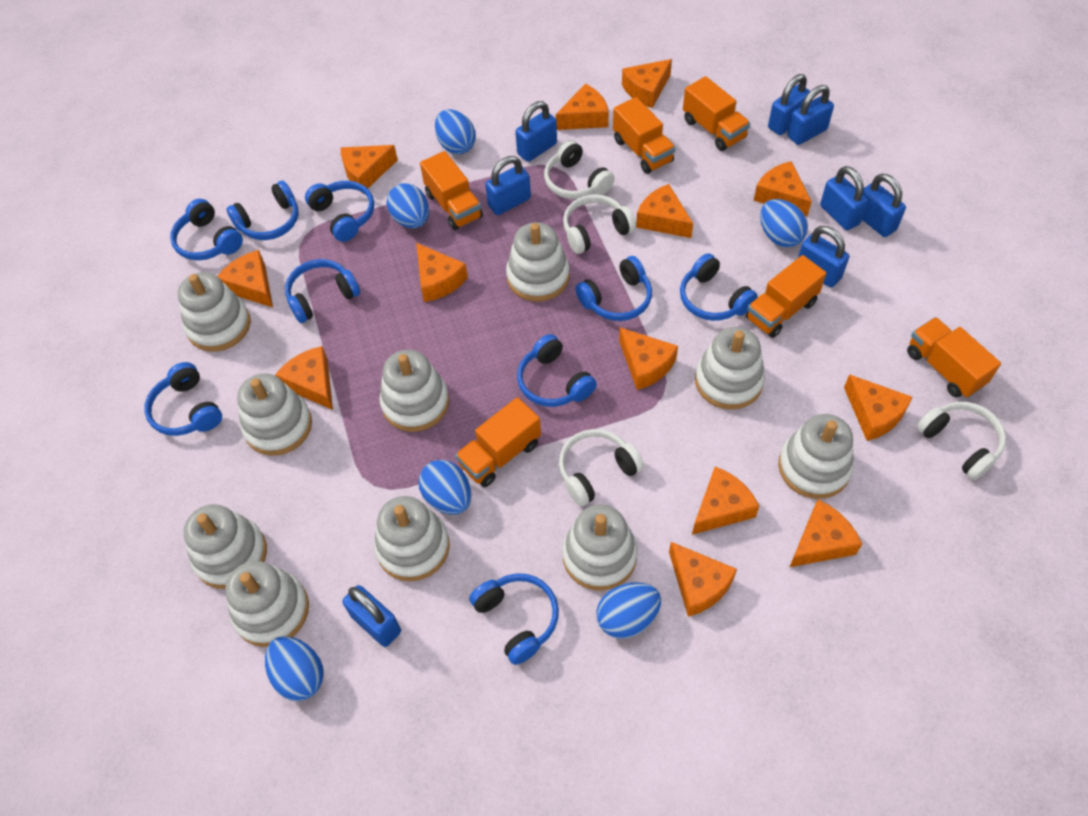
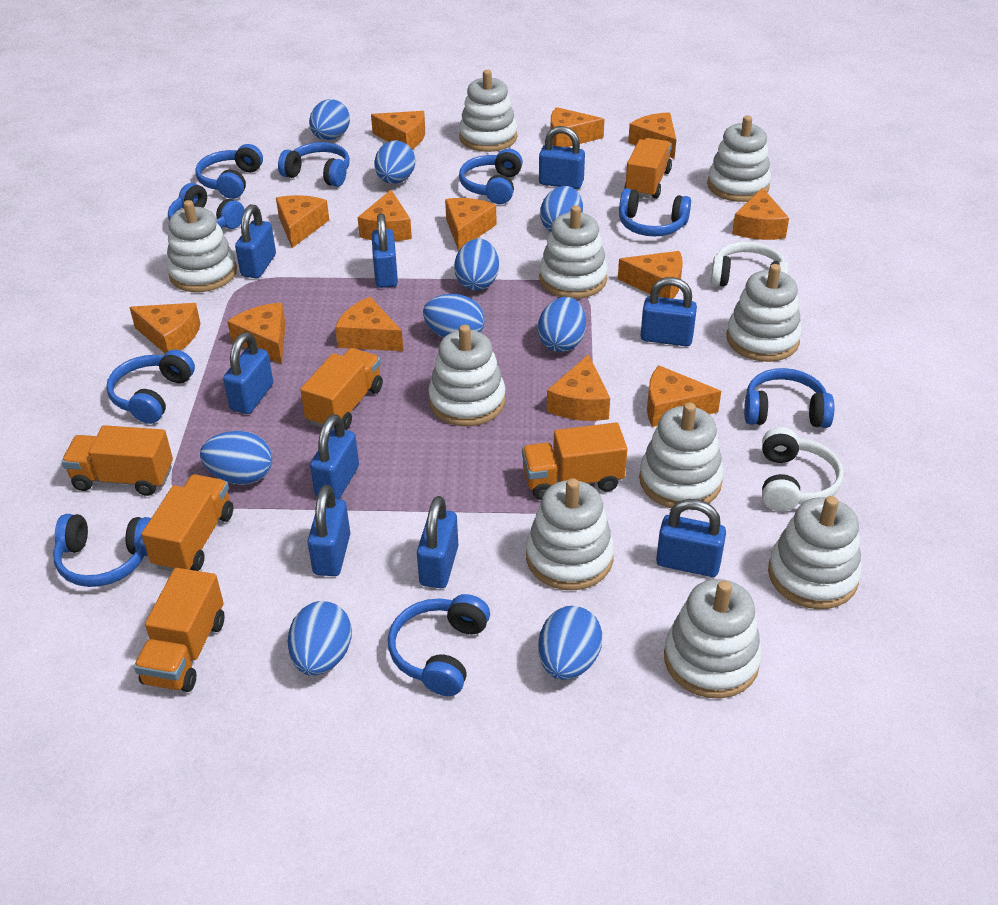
blue egg: 6 -> 9
blue padlock: 8 -> 9
white headphones: 4 -> 2

